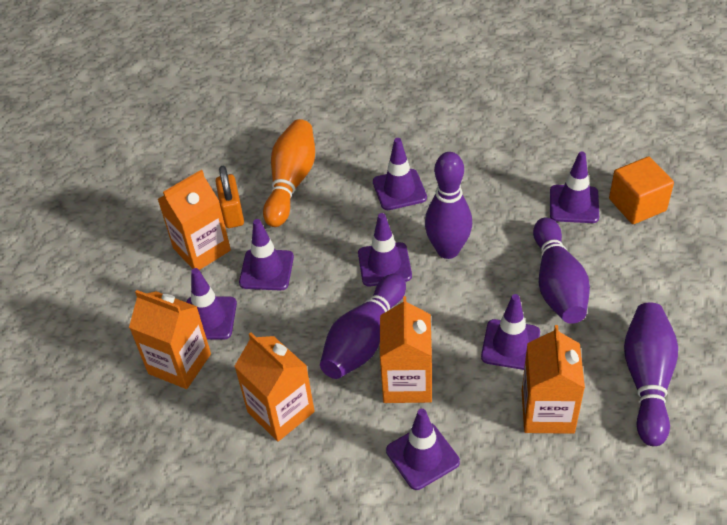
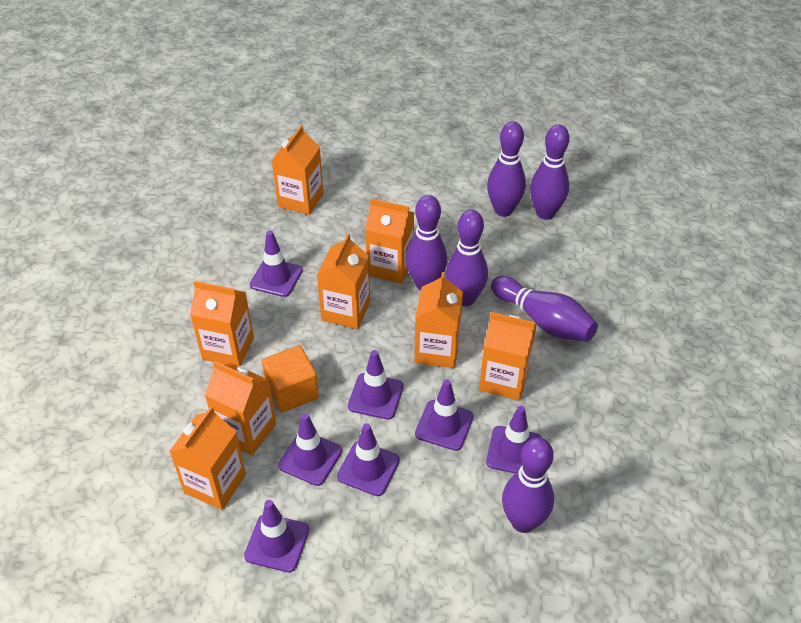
orange bowling pin: 1 -> 0
orange carton: 5 -> 8
orange padlock: 1 -> 0
purple bowling pin: 4 -> 6

